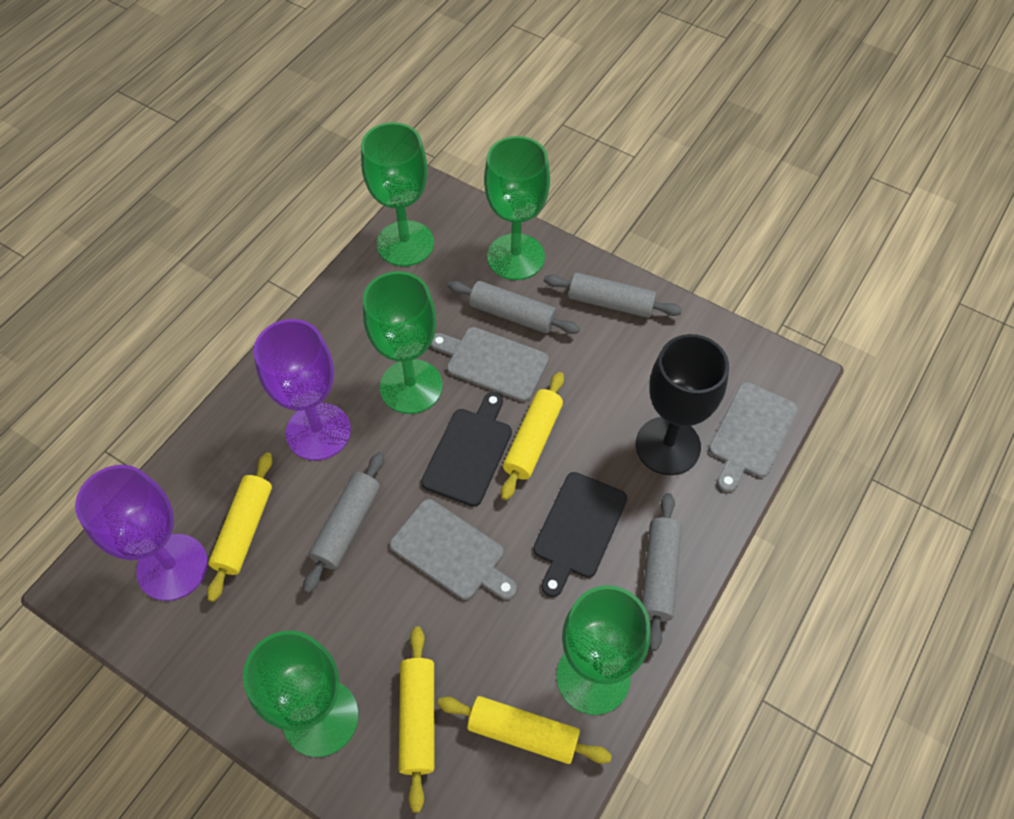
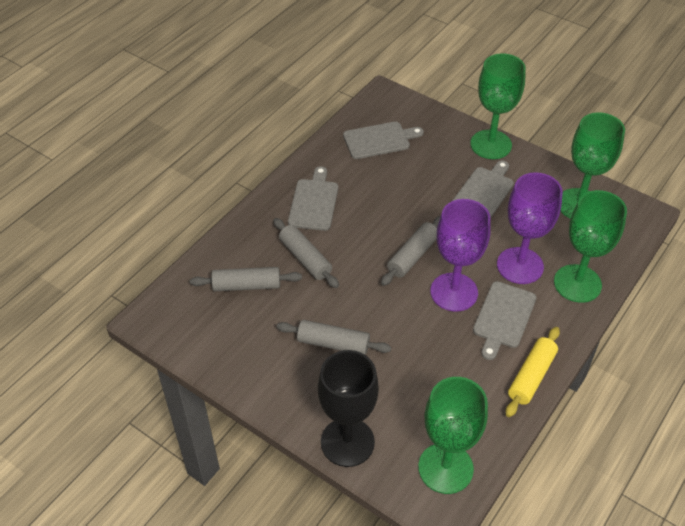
black cutting board: 2 -> 0
green goblet: 5 -> 4
grey cutting board: 3 -> 4
yellow rolling pin: 4 -> 1

